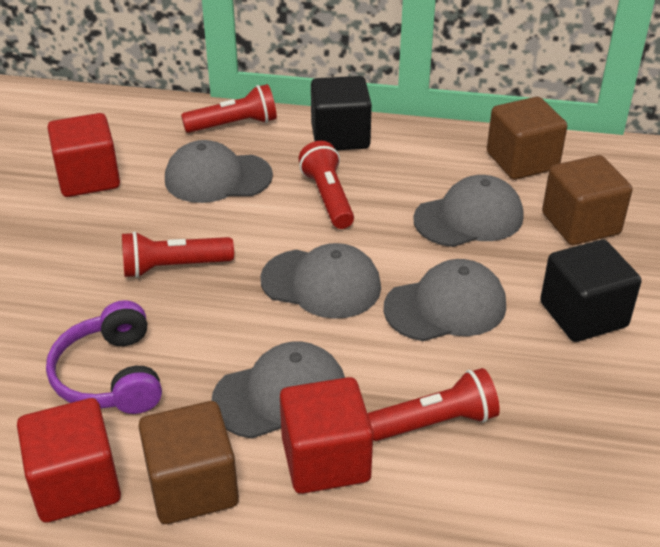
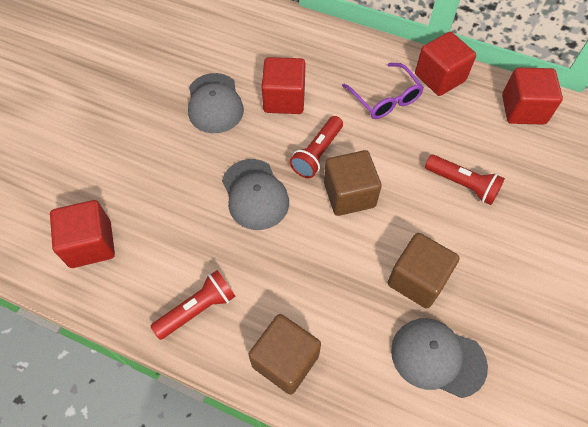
black cube: 2 -> 0
grey cap: 5 -> 3
purple glasses: 0 -> 1
purple headphones: 1 -> 0
red cube: 3 -> 4
red flashlight: 4 -> 3

